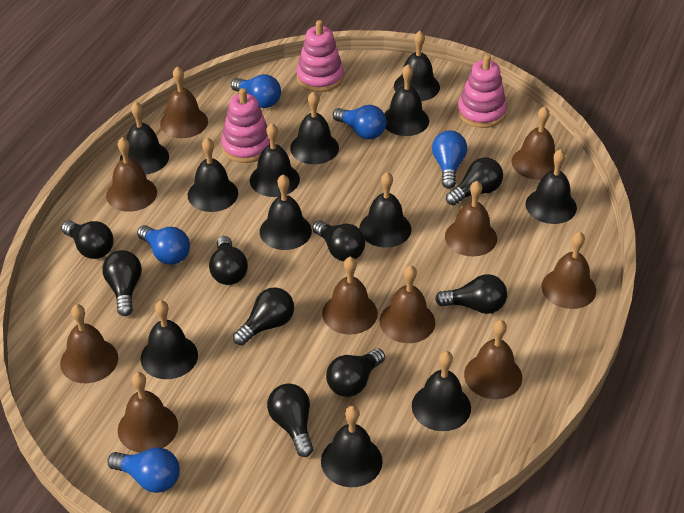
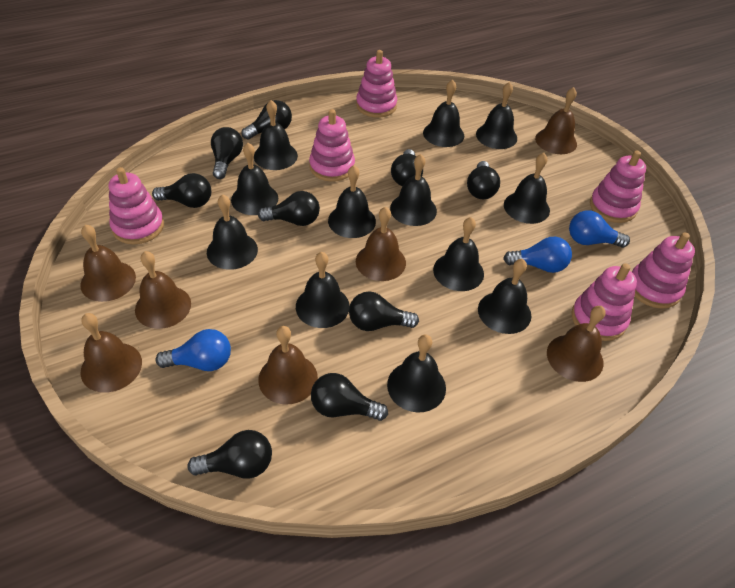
blue light bulb: 5 -> 3
brown bell: 10 -> 7
pink stacking toy: 3 -> 6

